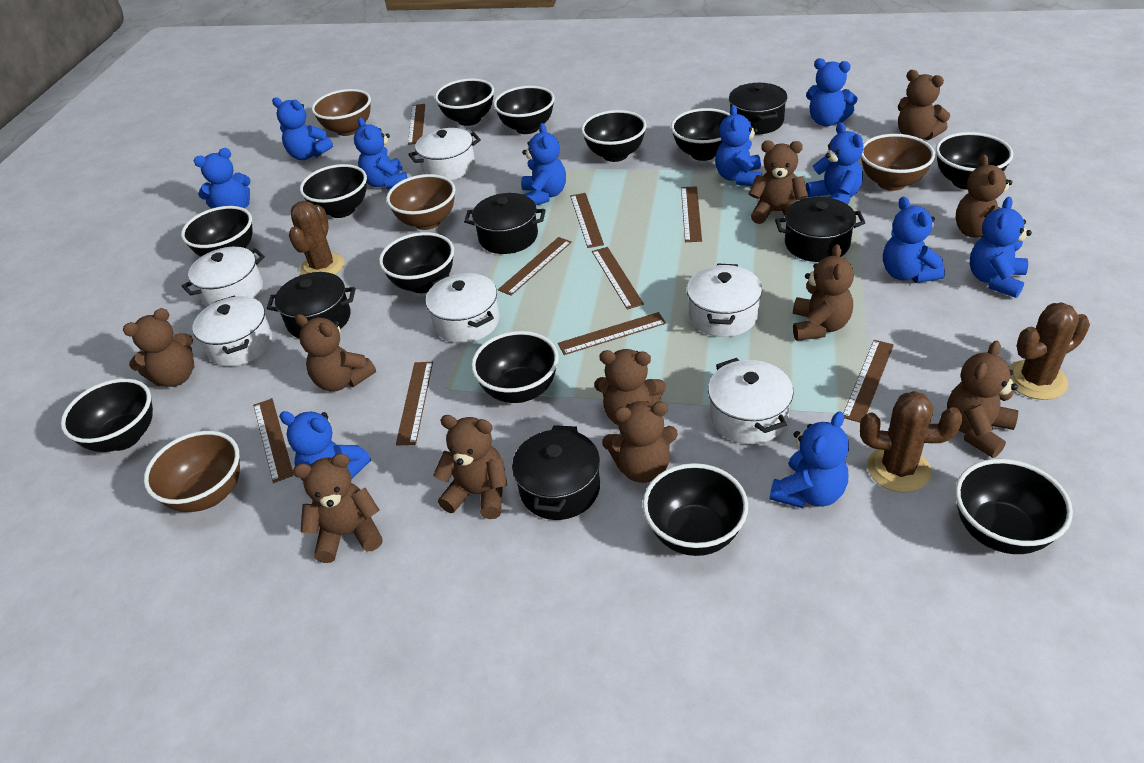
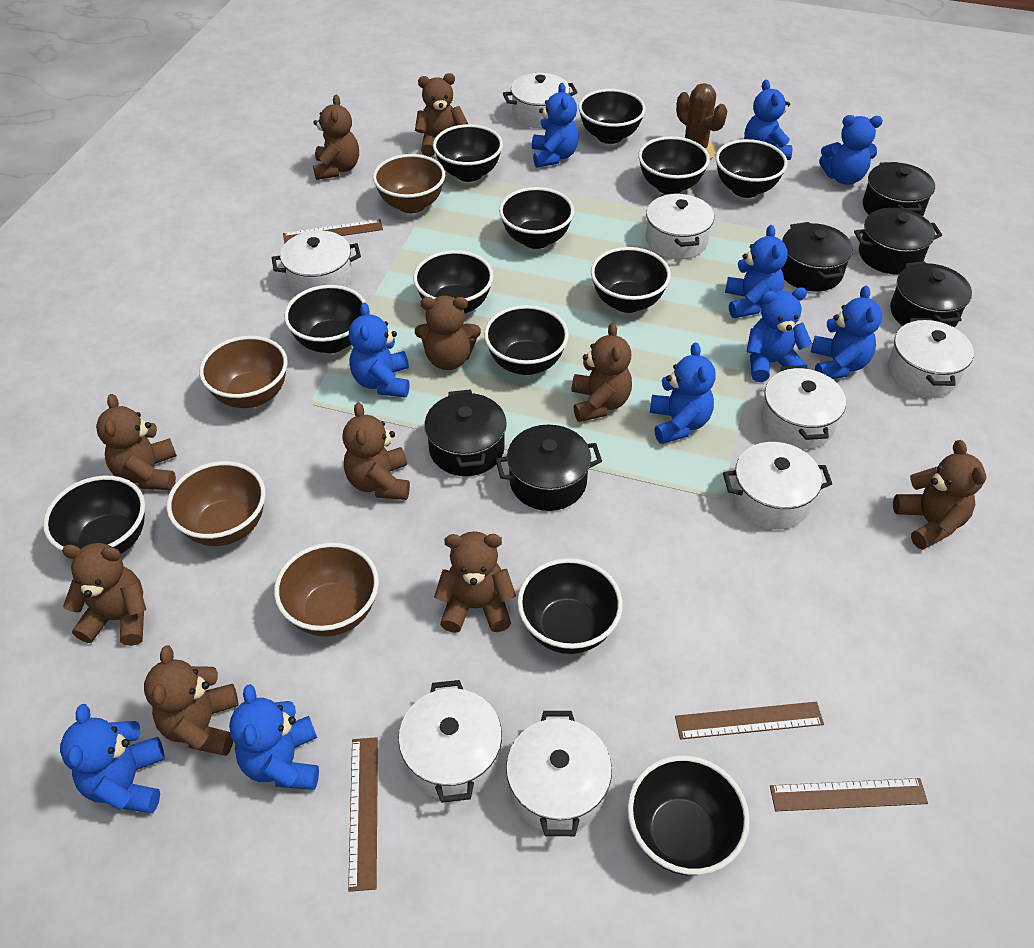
black pot: 5 -> 6
blue teddy bear: 11 -> 10
brown cactus: 3 -> 1
brown ruler: 9 -> 4
brown teddy bear: 11 -> 10
white pot: 6 -> 8

